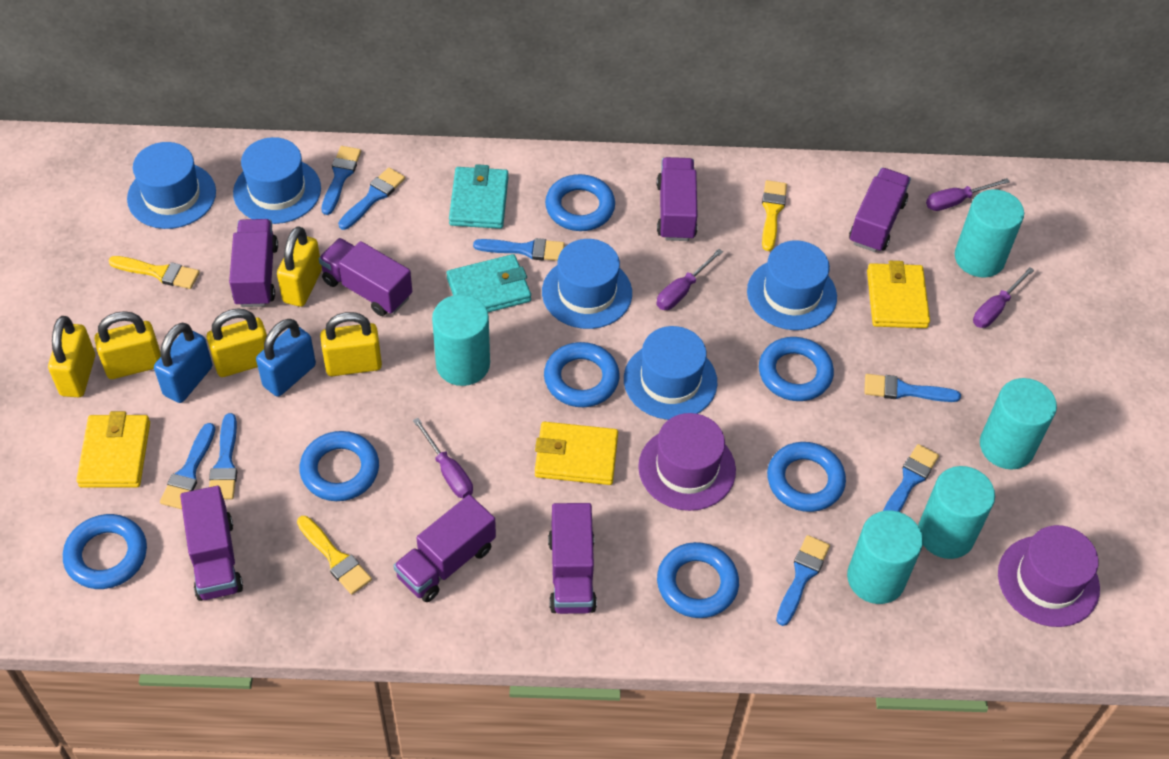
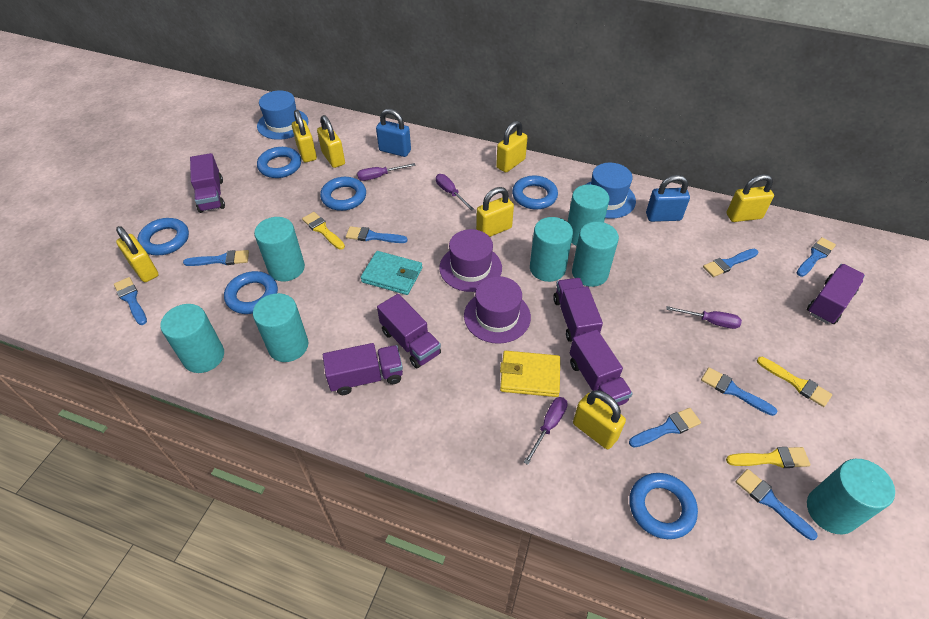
blue hat: 5 -> 2
blue ring: 7 -> 6
purple truck: 7 -> 6
turquoise cylinder: 5 -> 7
turquoise wallet: 2 -> 1
yellow padlock: 5 -> 7
yellow wallet: 3 -> 1

